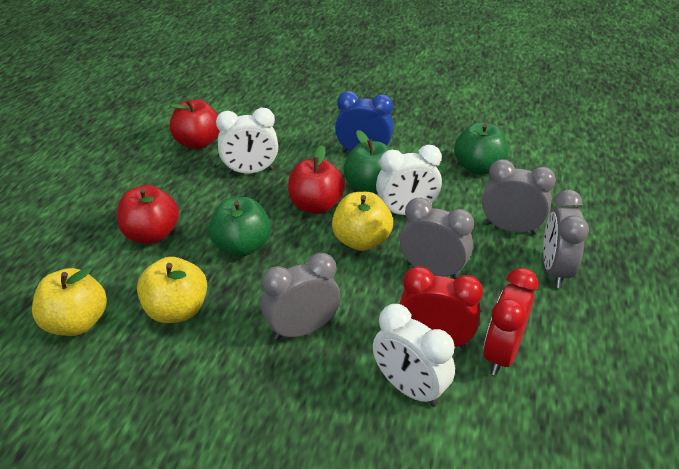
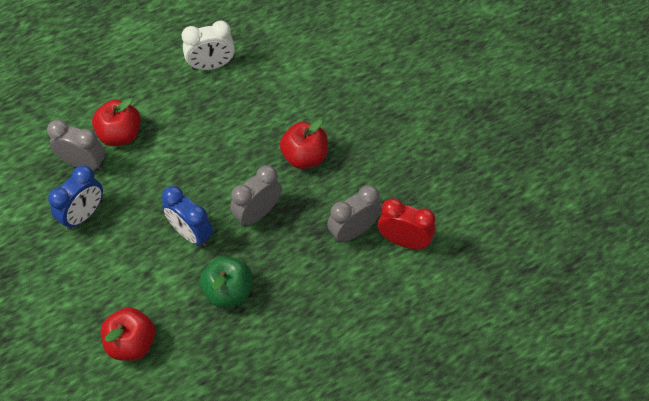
blue clock: 1 -> 2
green apple: 3 -> 1
grey clock: 4 -> 3
red clock: 2 -> 1
white clock: 3 -> 1
yellow apple: 3 -> 0

